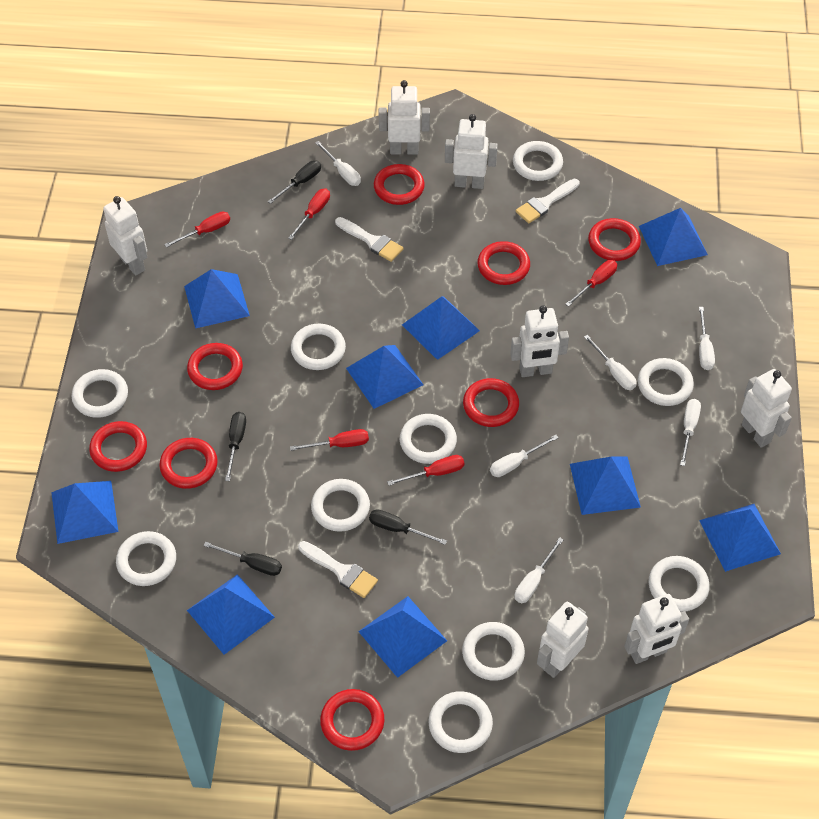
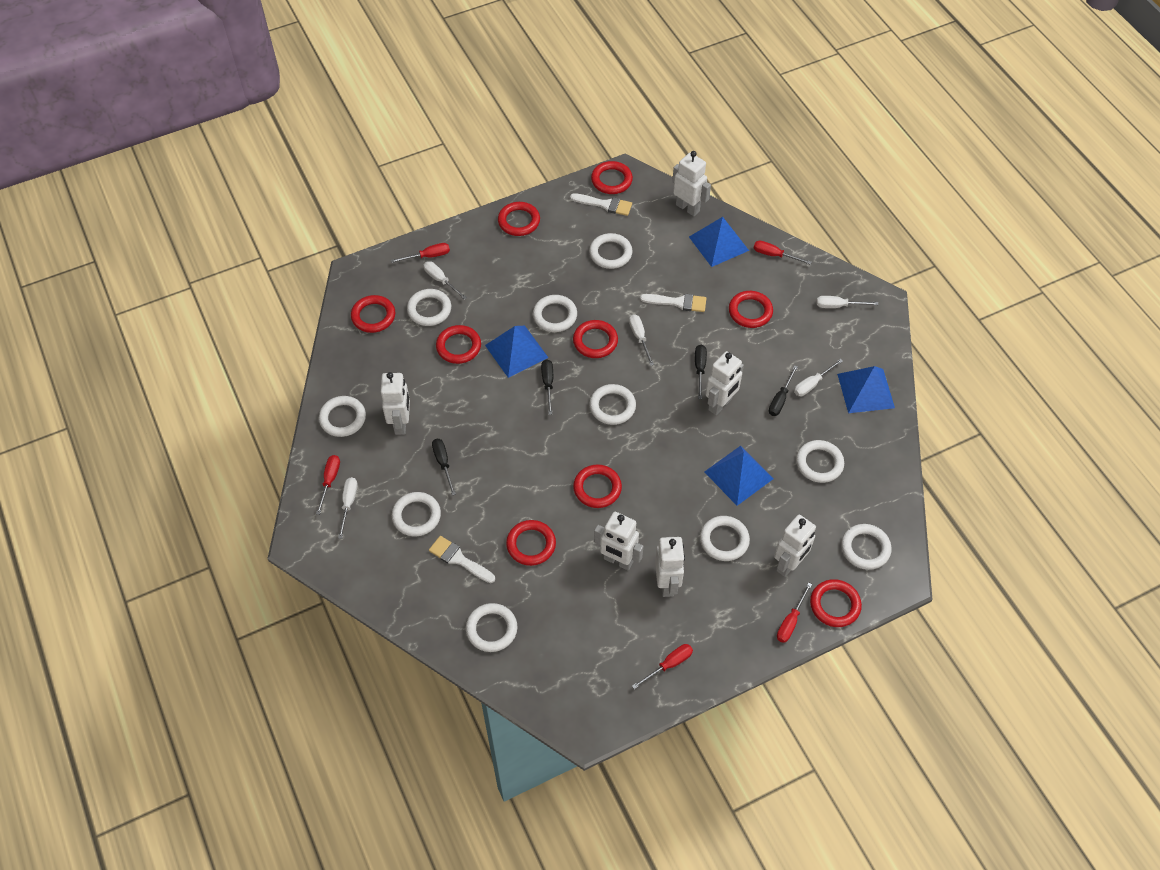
blue pyramid: 9 -> 4
red ring: 8 -> 9
white robot: 7 -> 6
white screwdriver: 6 -> 5

